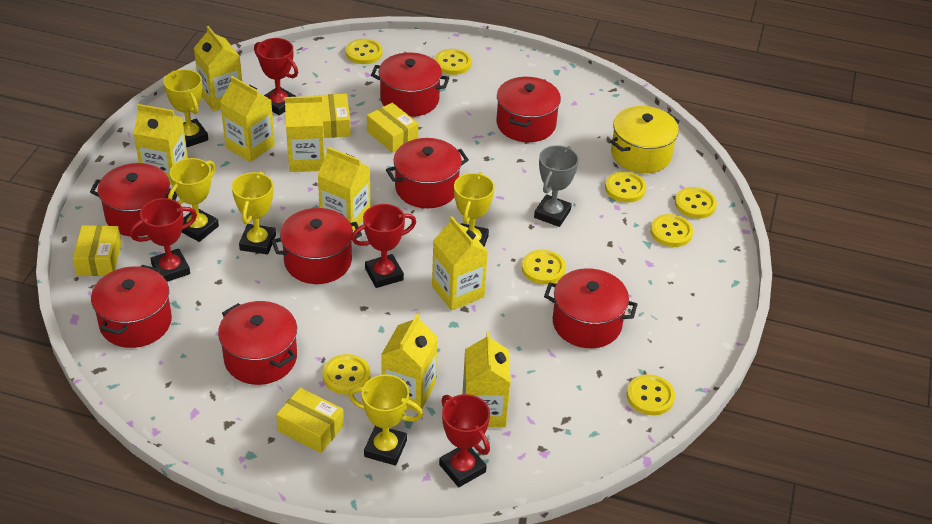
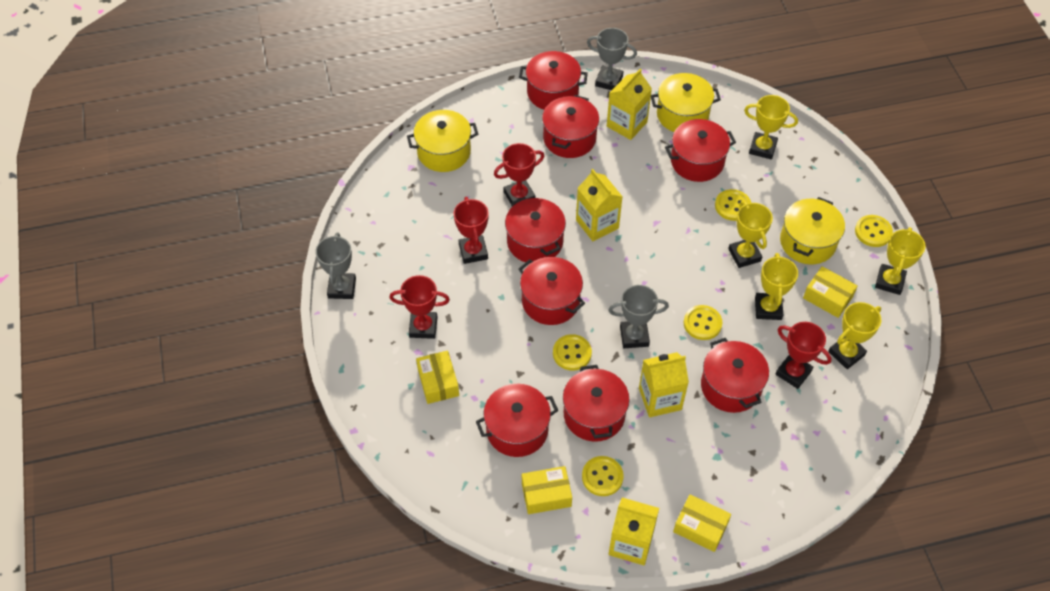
grey trophy: 1 -> 3
yellow button: 8 -> 5
yellow carton: 8 -> 4
yellow pot: 1 -> 3

